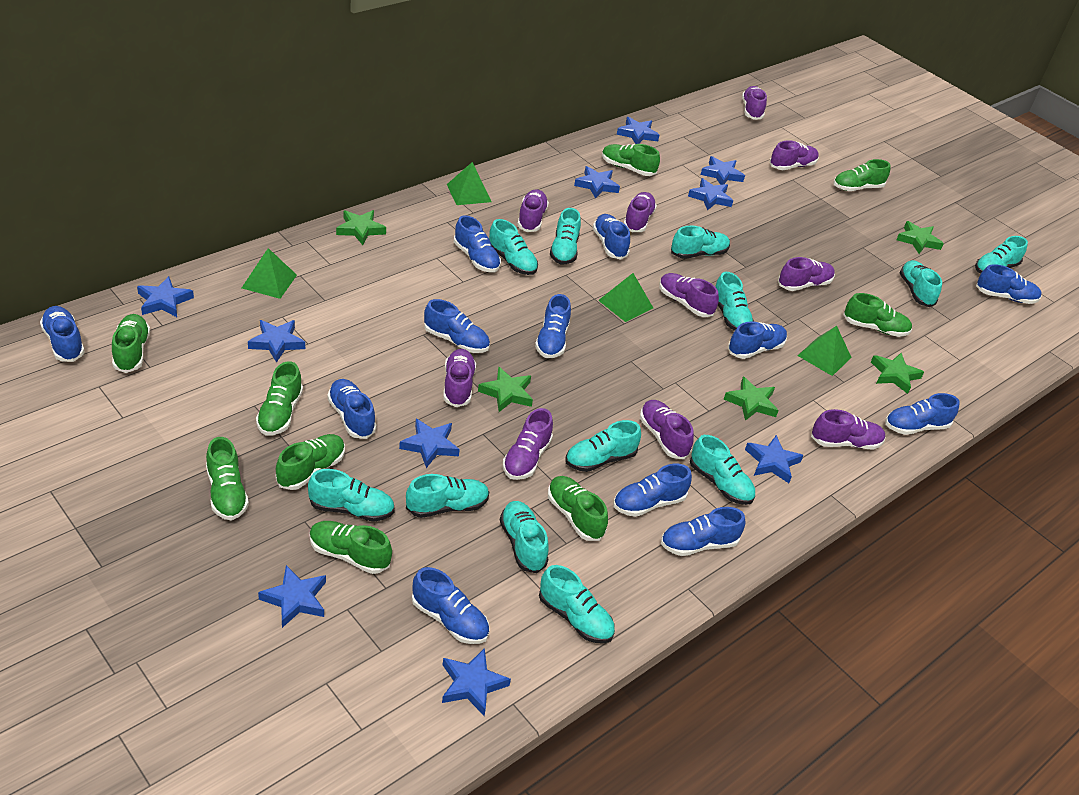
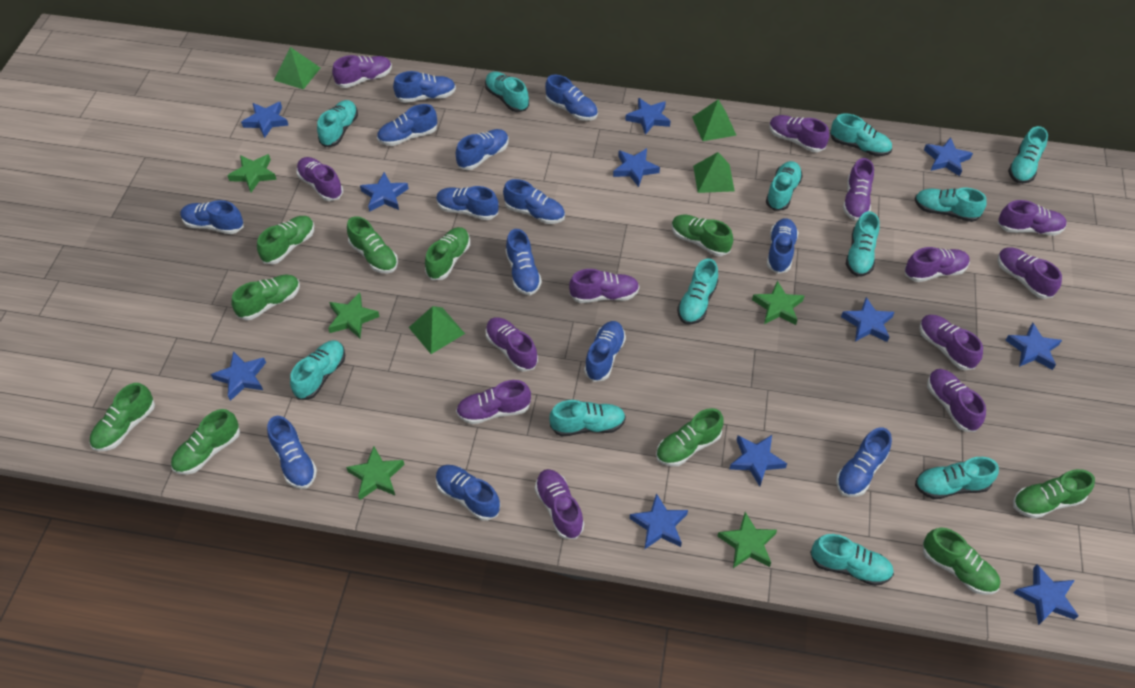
blue shoe: 12 -> 13
blue star: 10 -> 11
green shoe: 9 -> 10
purple shoe: 10 -> 13

